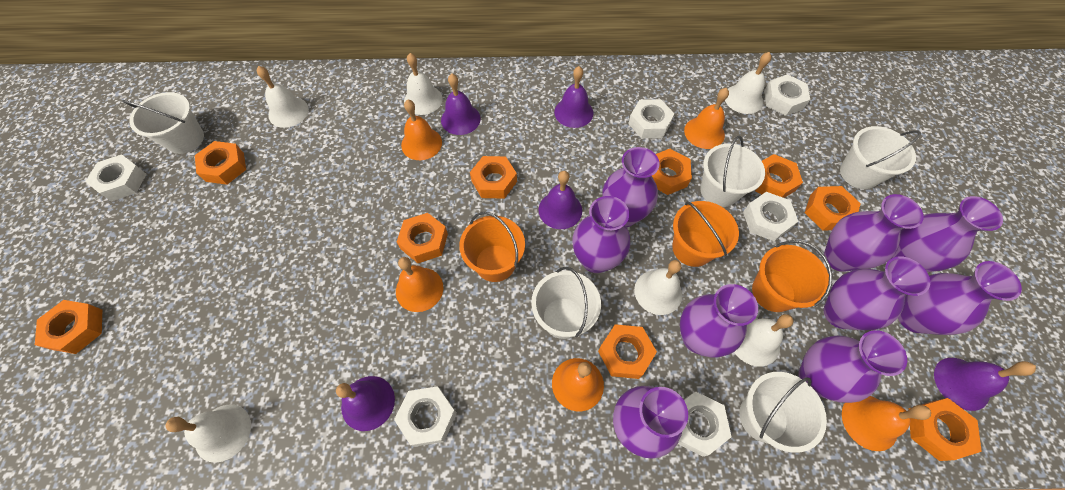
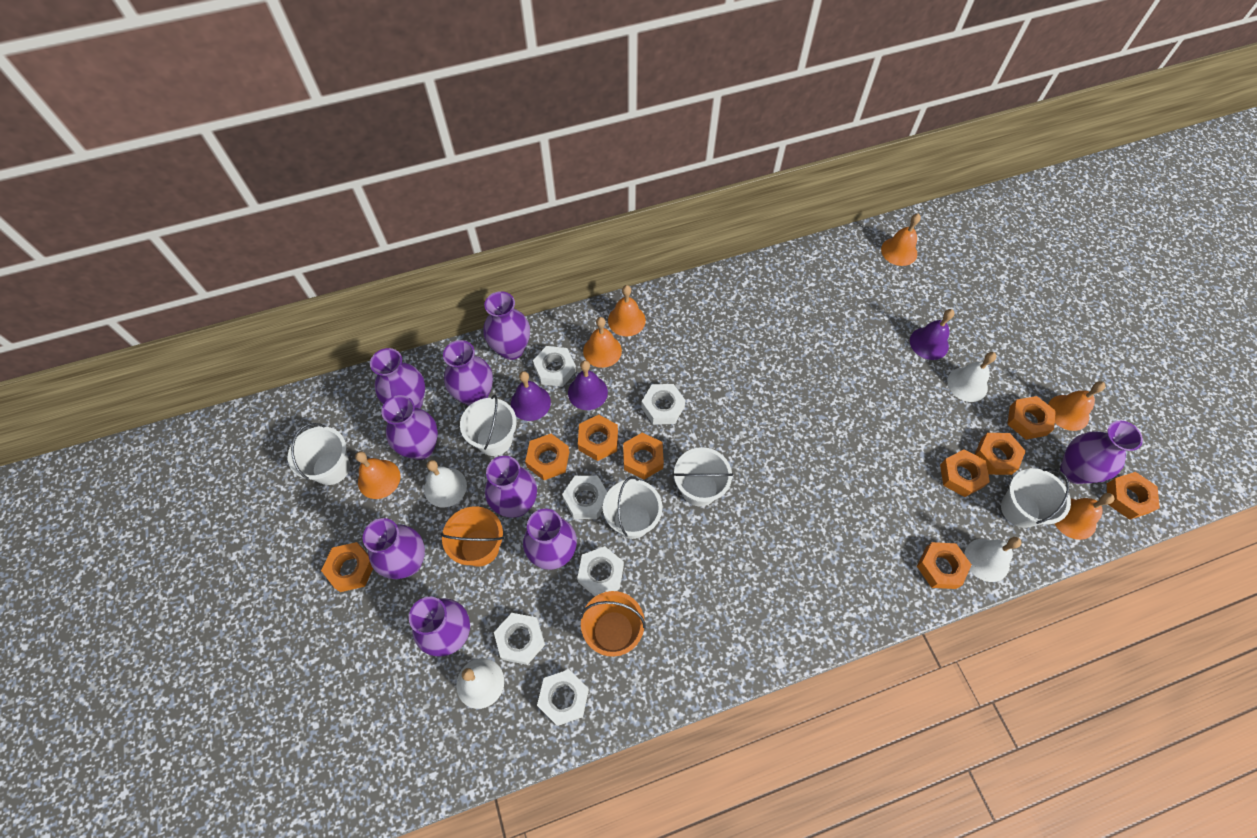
orange bell: 5 -> 6
orange bucket: 3 -> 2
purple bell: 5 -> 3
white bell: 6 -> 4

